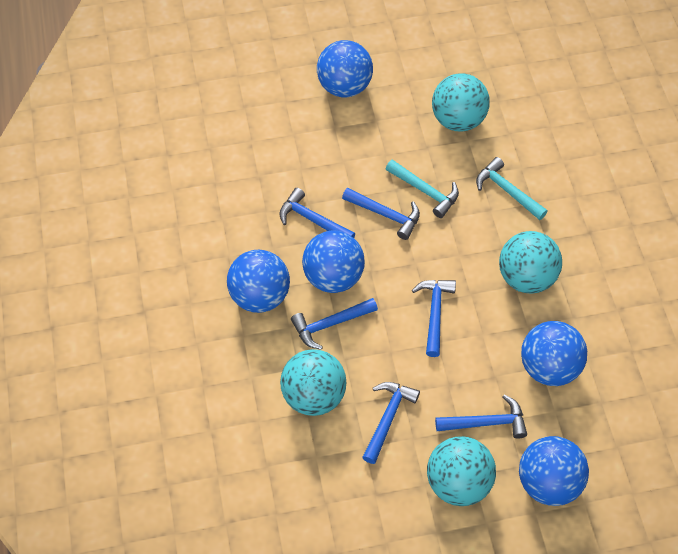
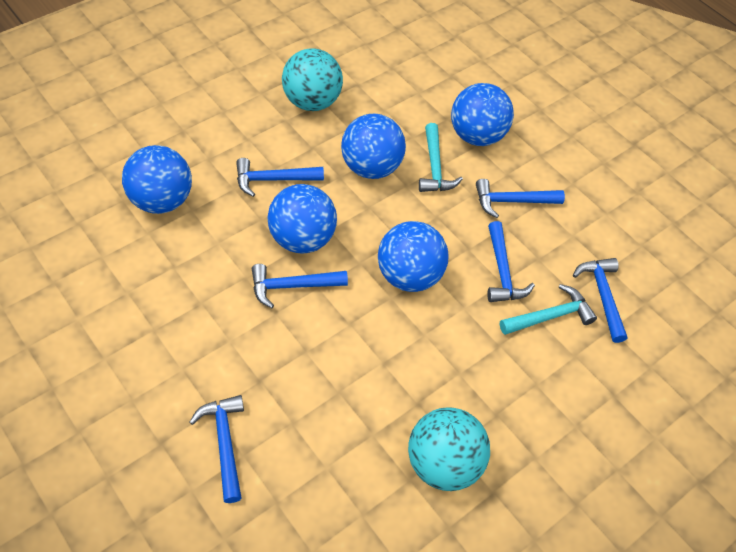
turquoise ball: 4 -> 2

